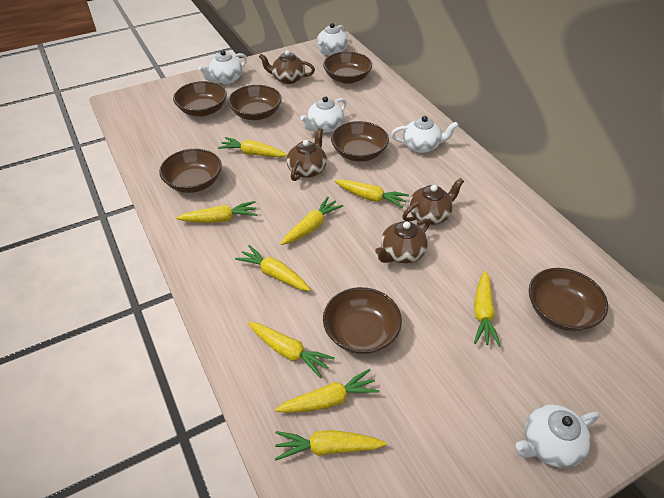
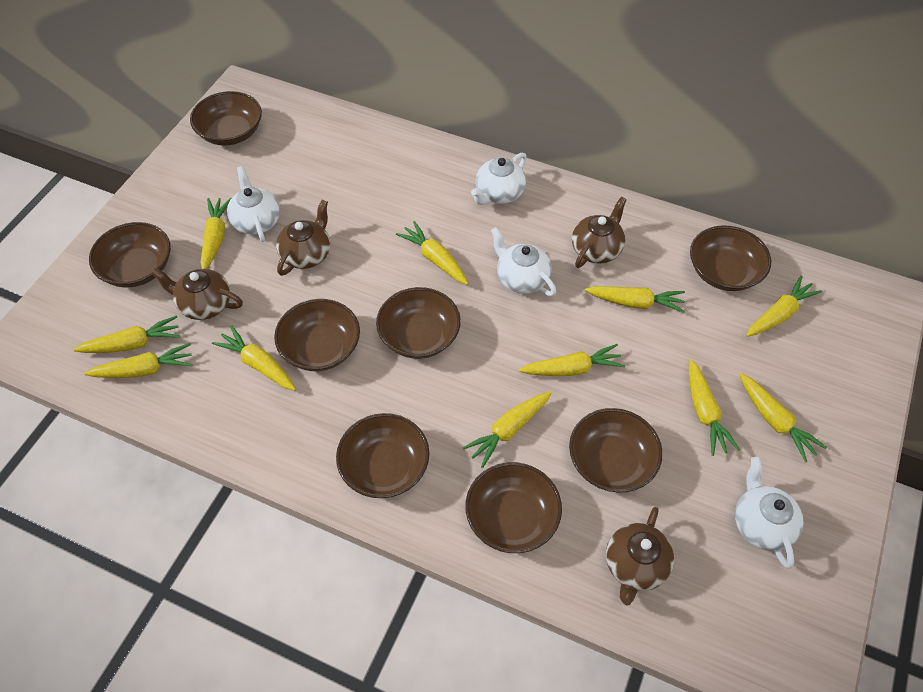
brown bowl: 7 -> 8
white teapot: 5 -> 4
yellow carrot: 9 -> 11

